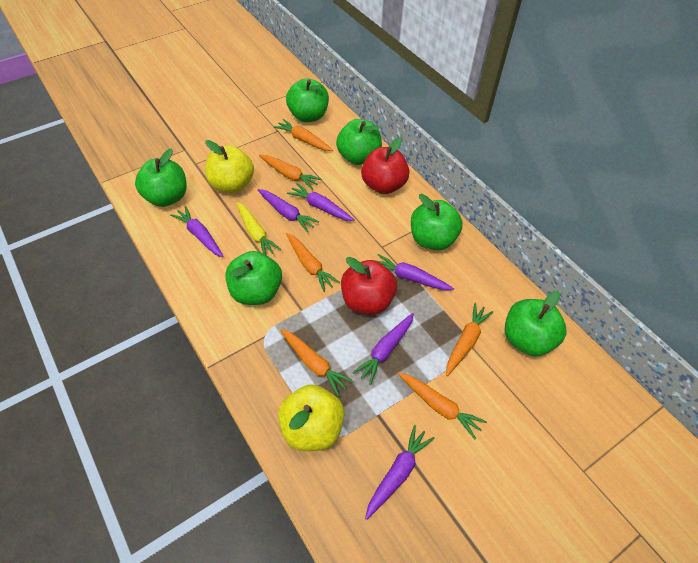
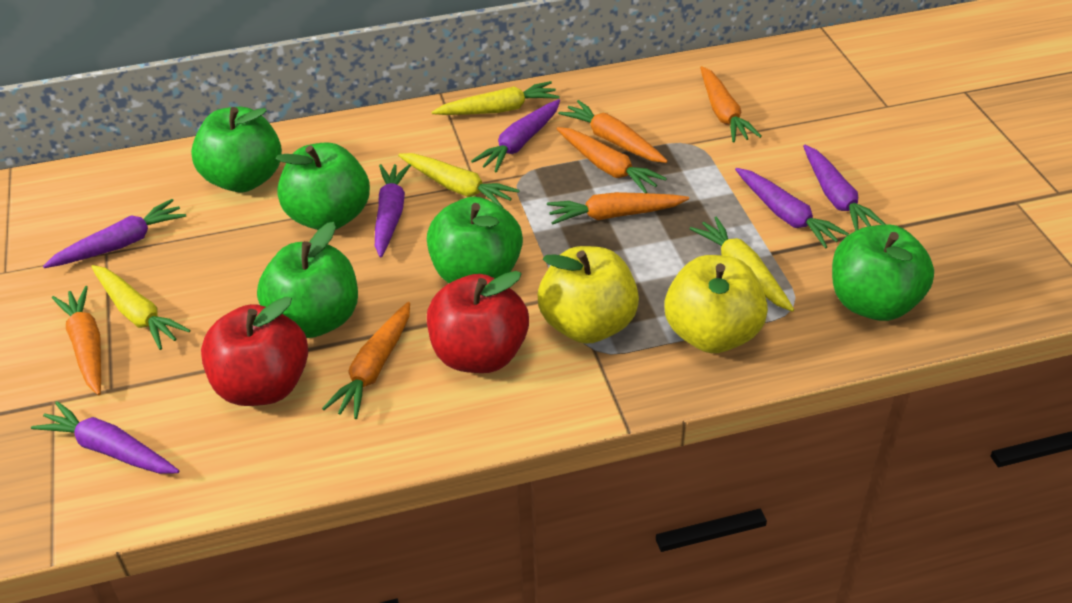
green apple: 6 -> 5
yellow carrot: 1 -> 4

